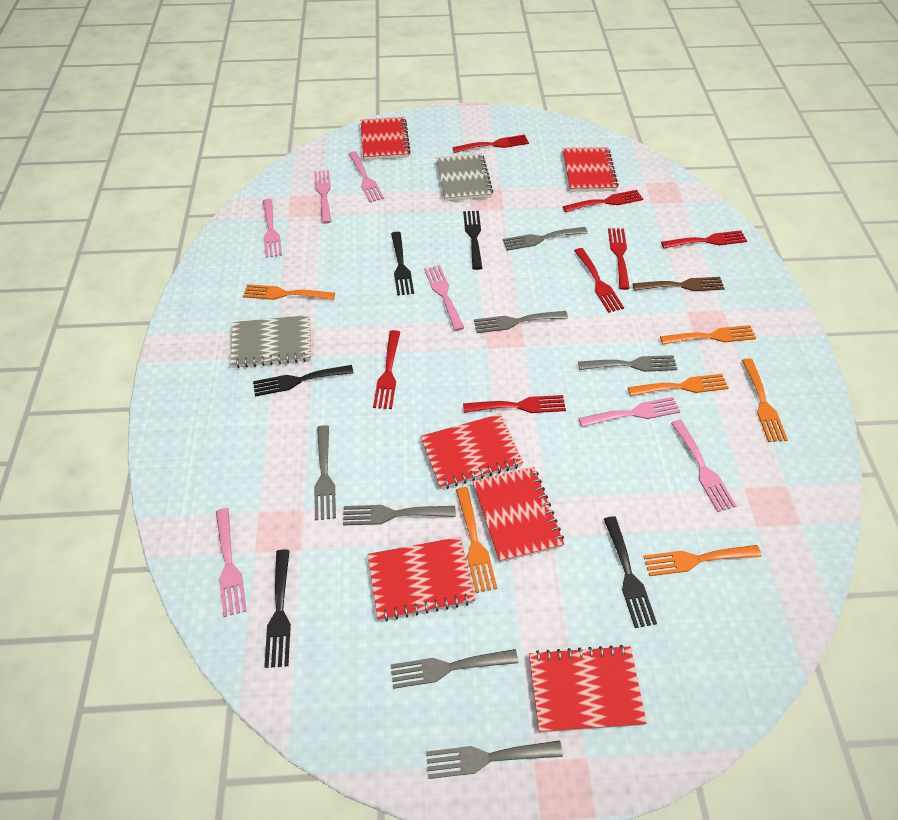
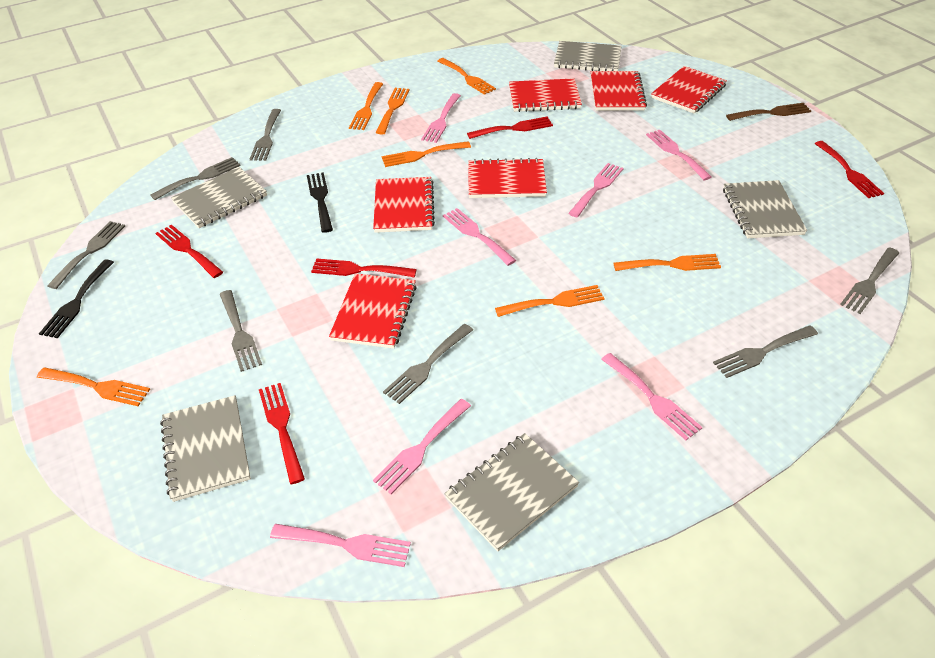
black fork: 5 -> 2
grey notebook: 2 -> 5
orange fork: 6 -> 7
red fork: 7 -> 5

